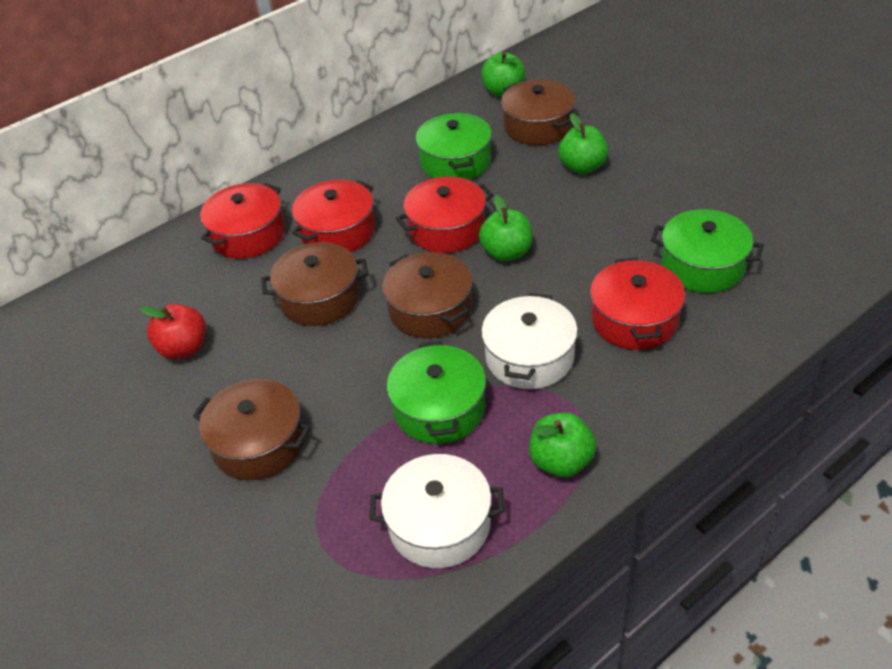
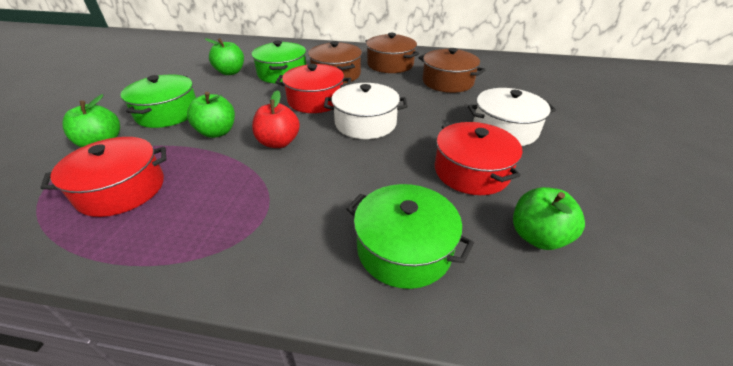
brown pot: 4 -> 3
red pot: 4 -> 3

